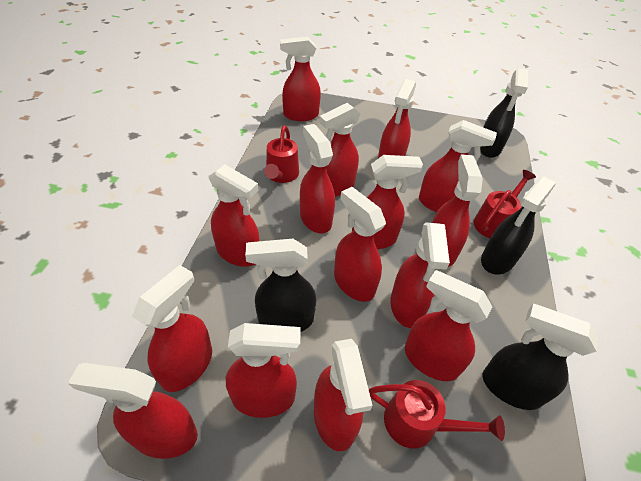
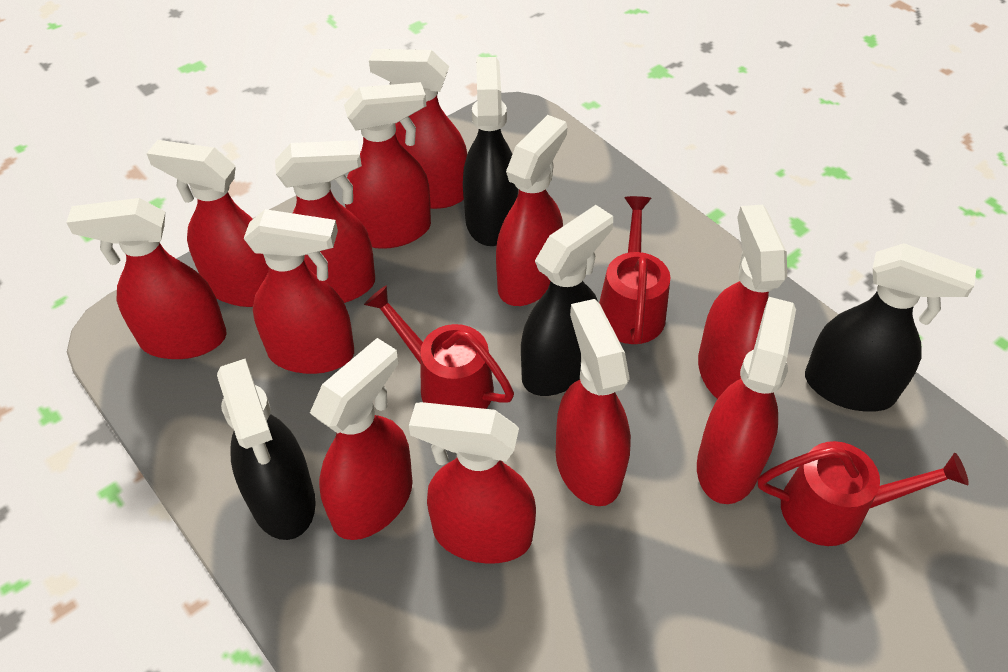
red spray bottle: 15 -> 12

